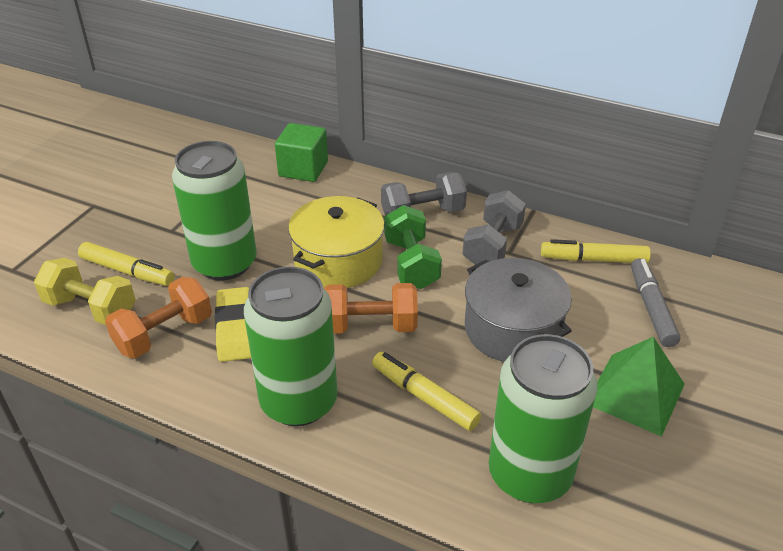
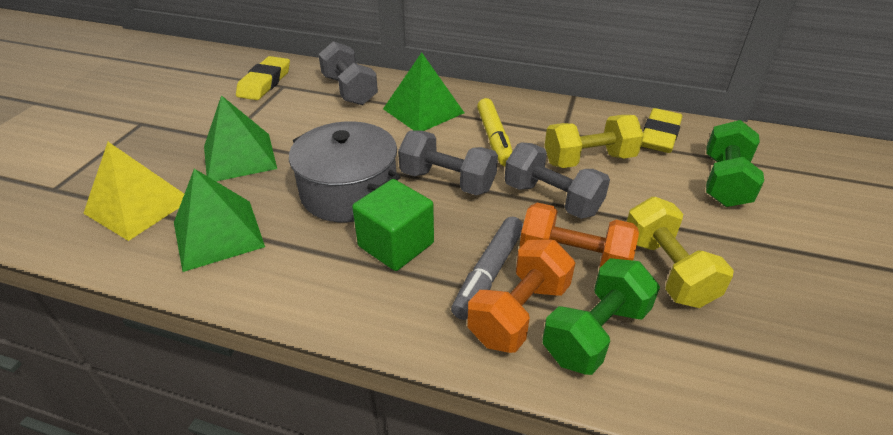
green can: 3 -> 0
green dumbbell: 1 -> 2
green pyramid: 1 -> 3
grey dumbbell: 2 -> 3
yellow dumbbell: 1 -> 2
yellow eraser: 1 -> 2
yellow marker: 3 -> 1
yellow pot: 1 -> 0
yellow pyramid: 0 -> 1

